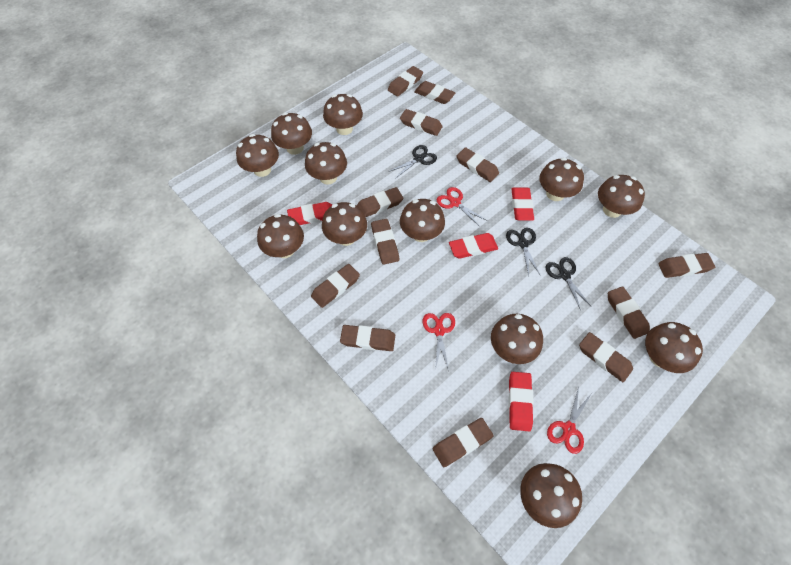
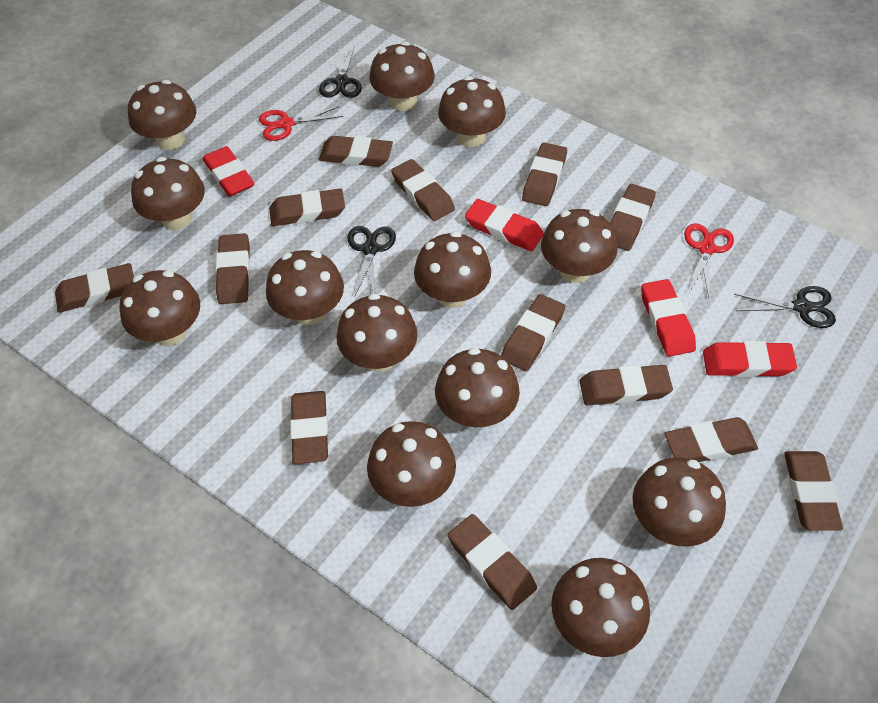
brown eraser: 12 -> 13
brown mushroom: 12 -> 13
red scissors: 3 -> 2

